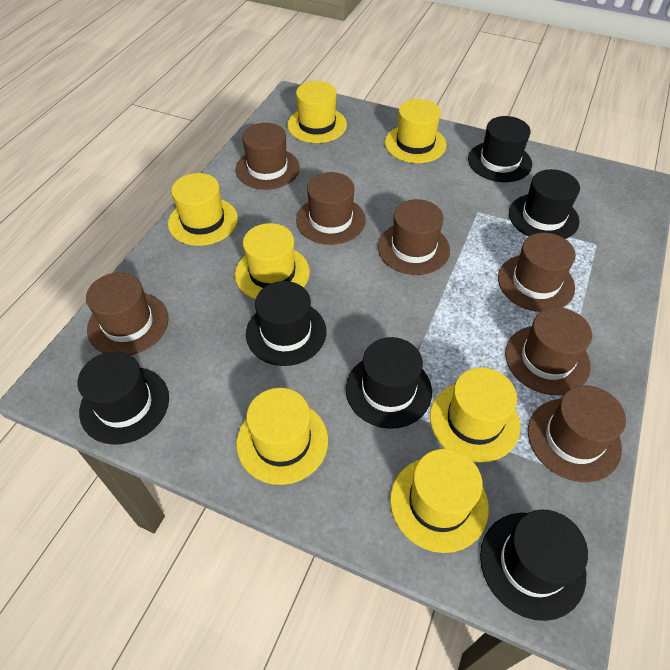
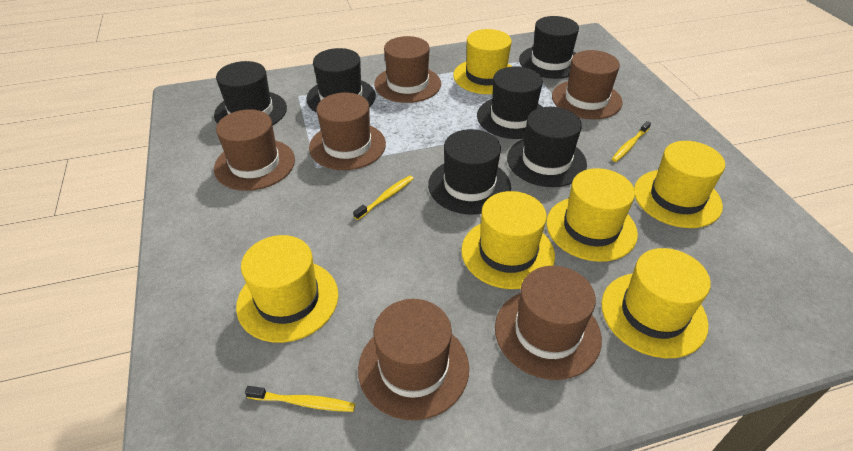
brown hat: 7 -> 6
yellow hat: 7 -> 6
yellow toothbrush: 0 -> 3

